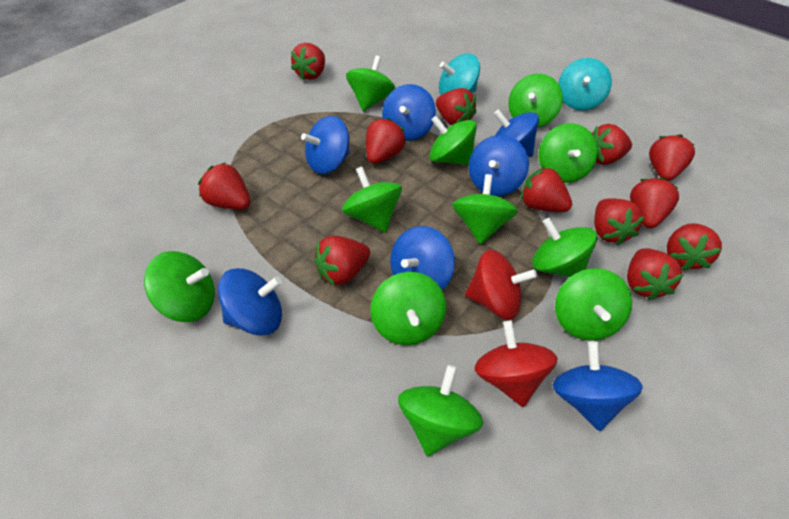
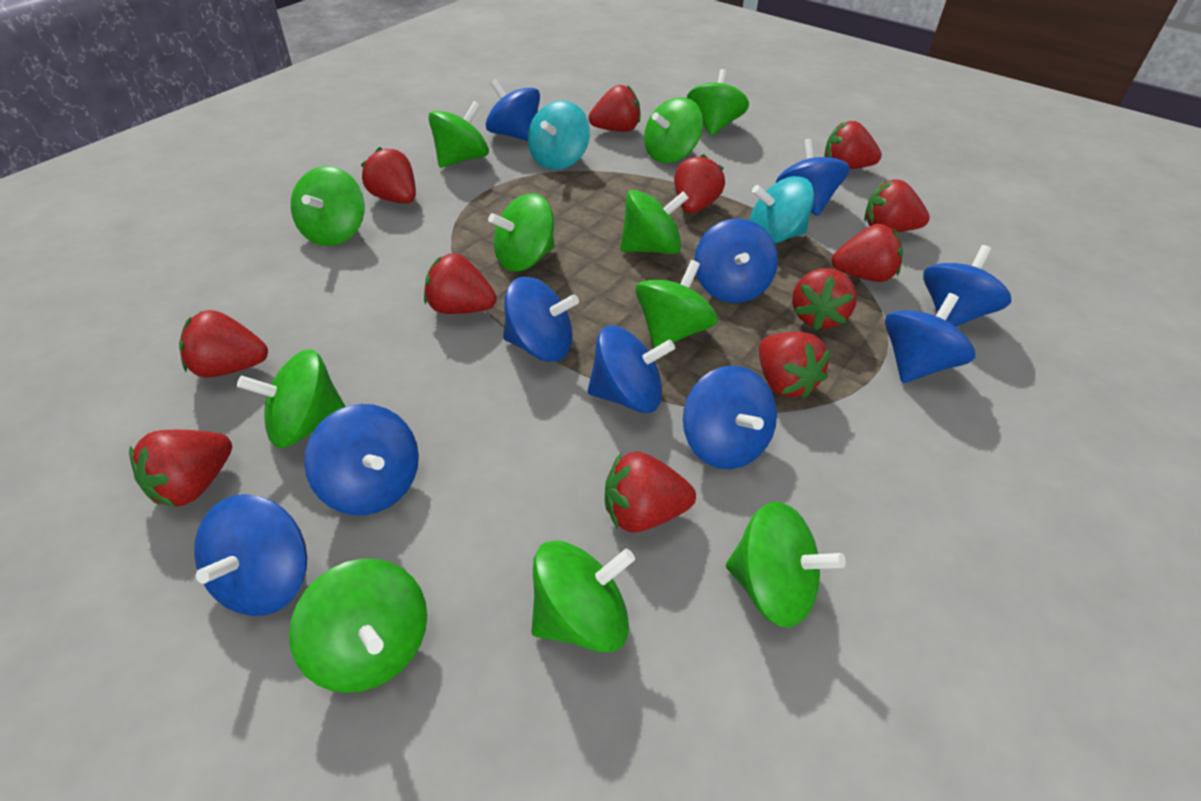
blue spinning top: 7 -> 10
red spinning top: 2 -> 0

